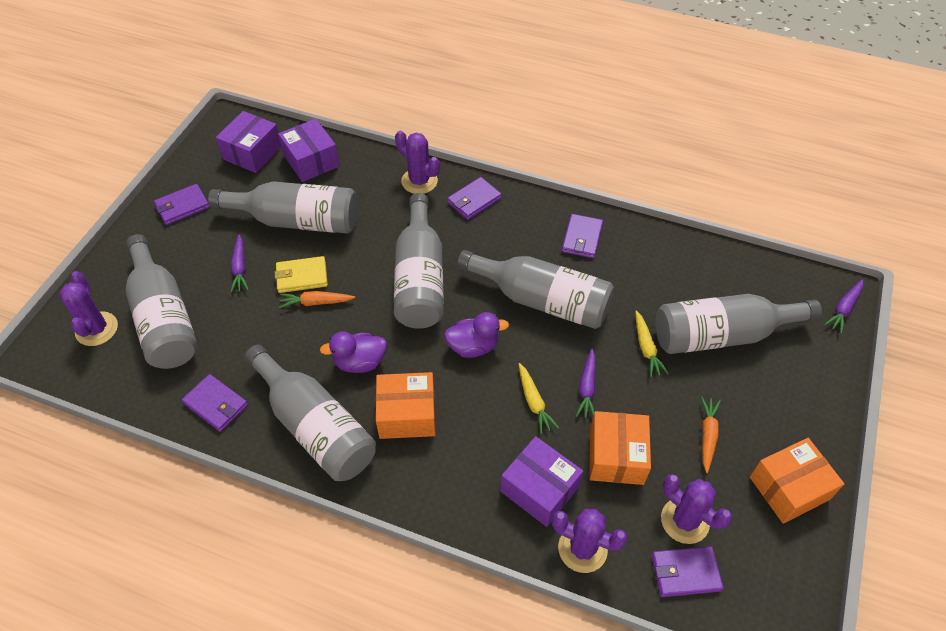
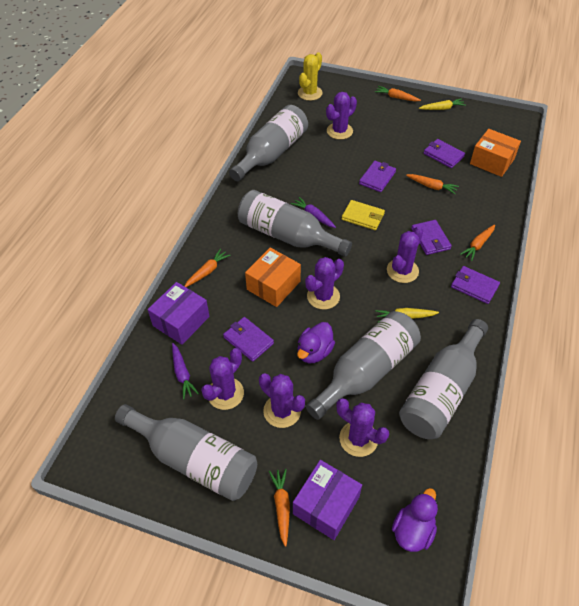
grey bottle: 6 -> 5
orange box: 3 -> 2
orange carrot: 2 -> 5
purple box: 3 -> 2
purple cactus: 4 -> 6
purple carrot: 3 -> 2
yellow cactus: 0 -> 1

